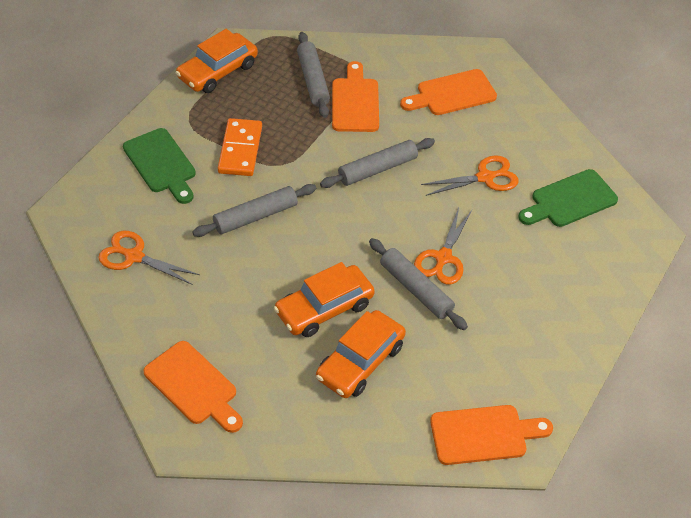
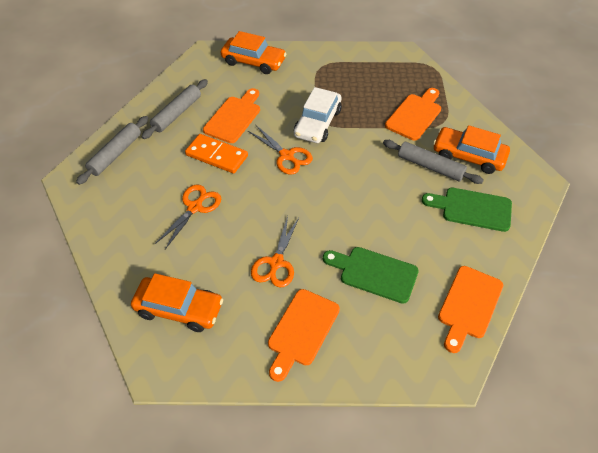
grey rolling pin: 4 -> 3
white car: 0 -> 1

